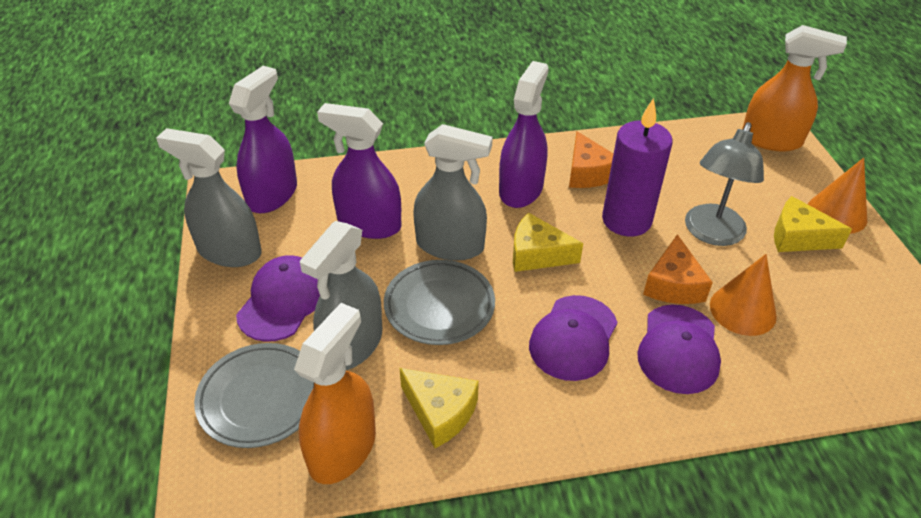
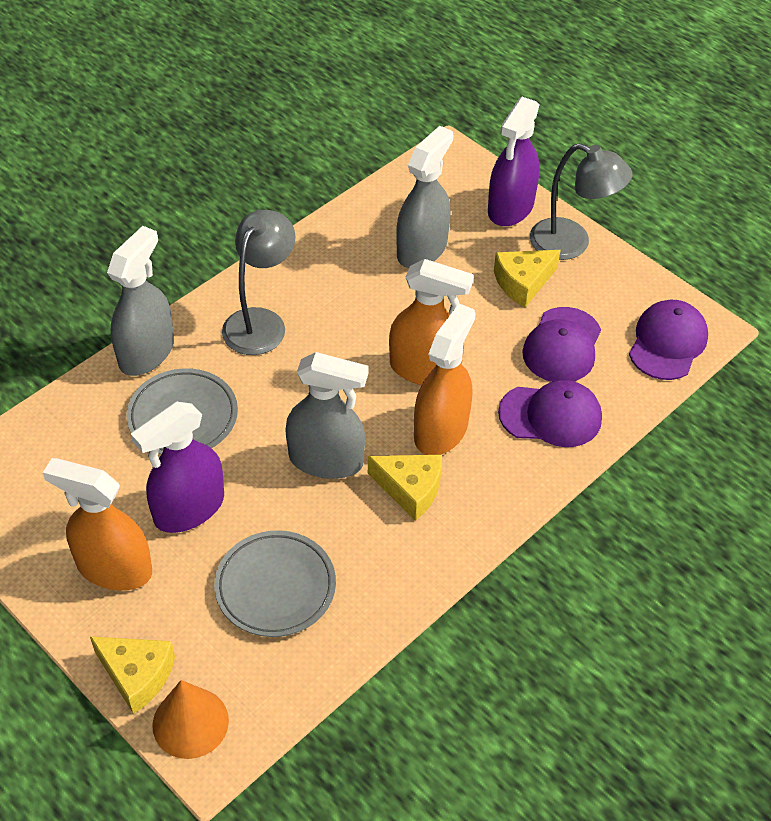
grey lamp: 1 -> 2
orange cheese: 2 -> 0
orange cone: 2 -> 1
orange spray bottle: 2 -> 3
purple candle: 1 -> 0
purple spray bottle: 3 -> 2

